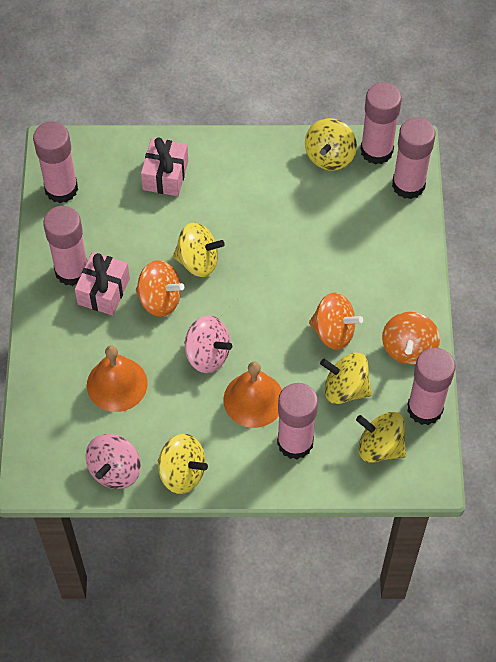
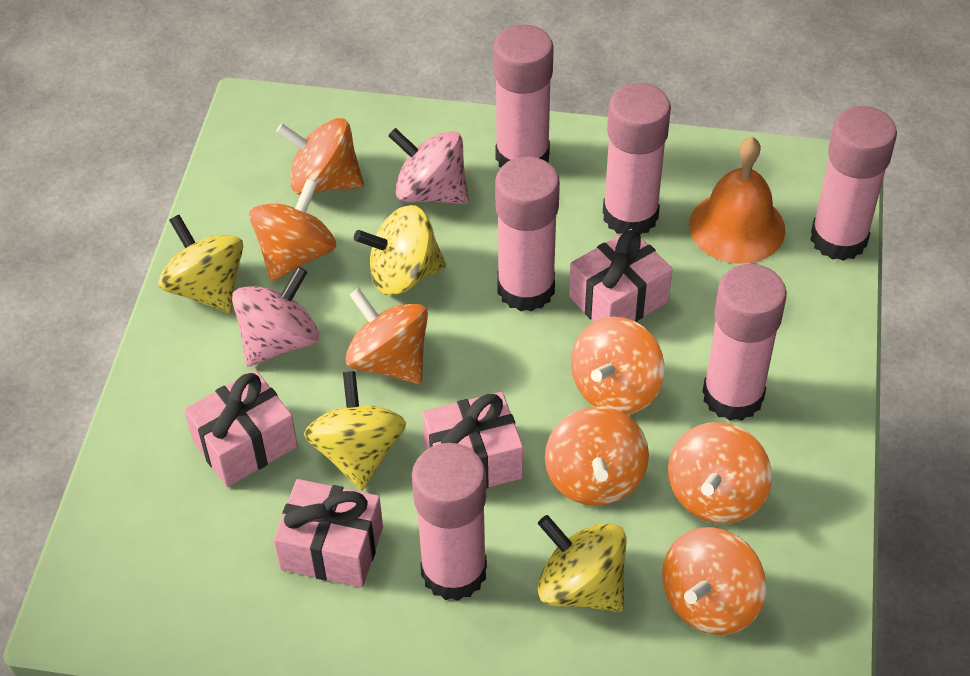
orange bell: 2 -> 1
orange spinning top: 3 -> 7
pink gift: 2 -> 4
yellow spinning top: 5 -> 4

